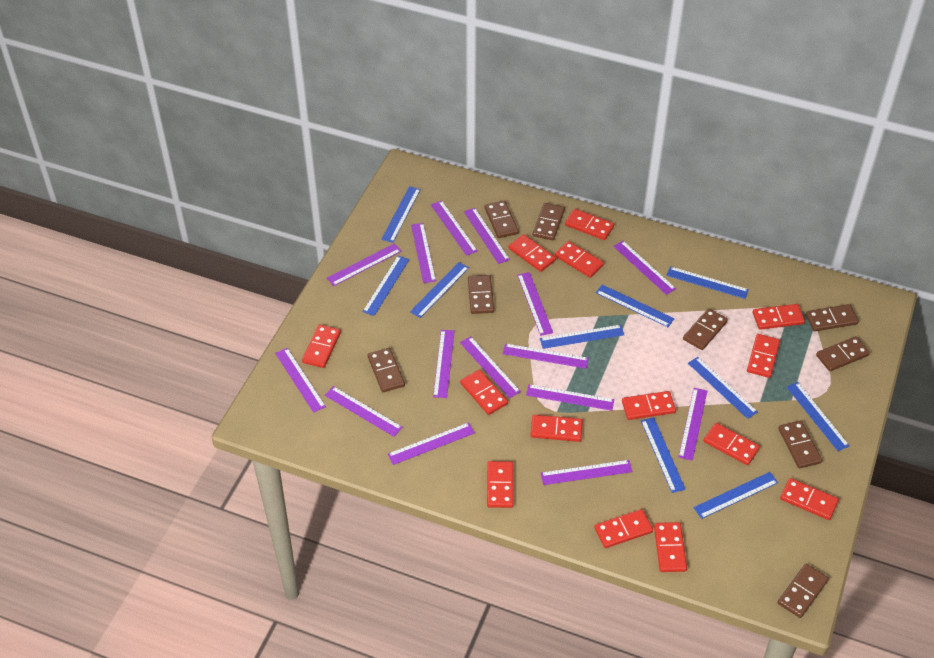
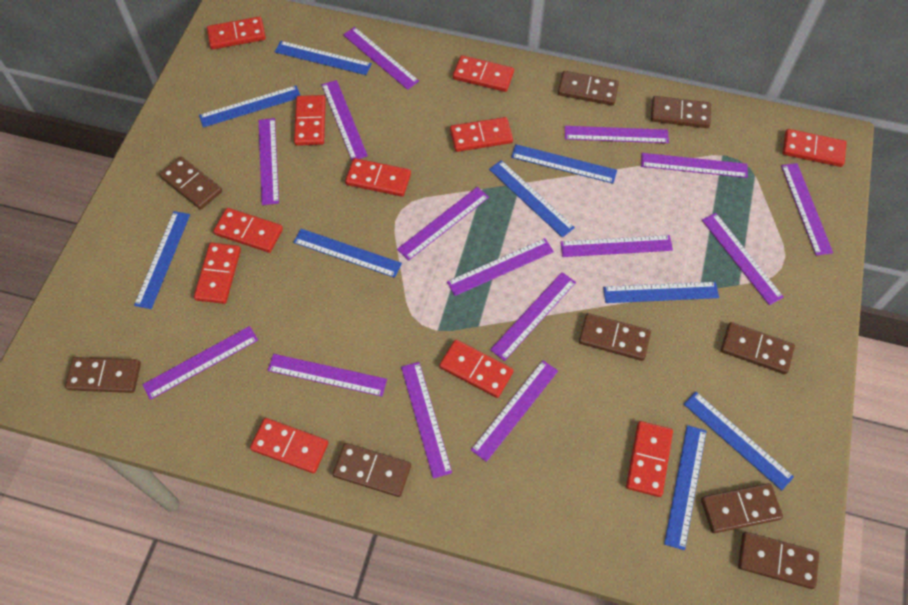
blue ruler: 10 -> 9
red domino: 14 -> 11

